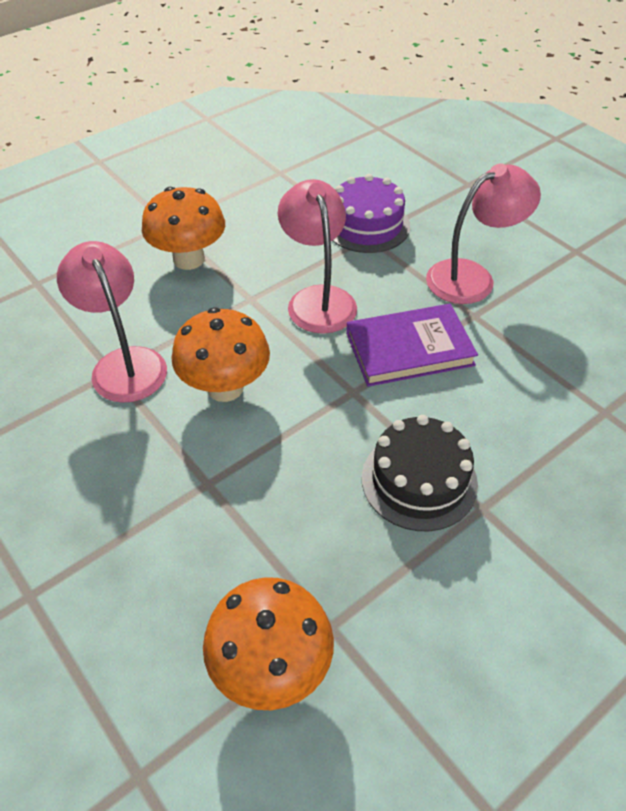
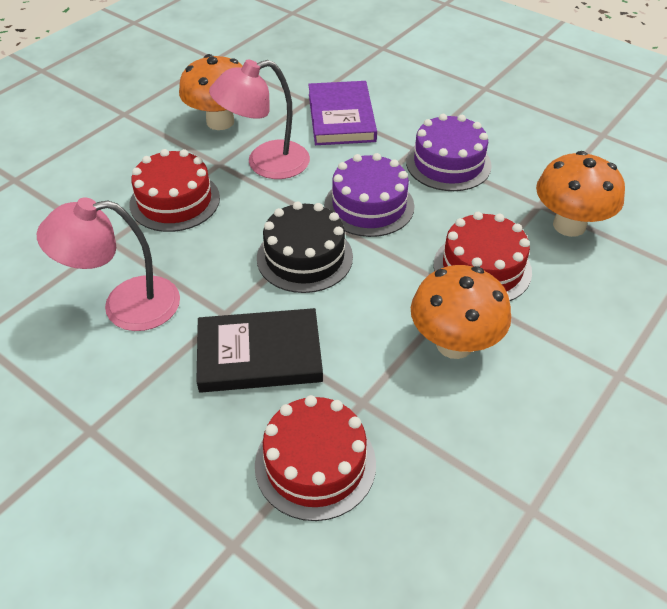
black book: 0 -> 1
pink lamp: 3 -> 2
purple cake: 1 -> 2
red cake: 0 -> 3

